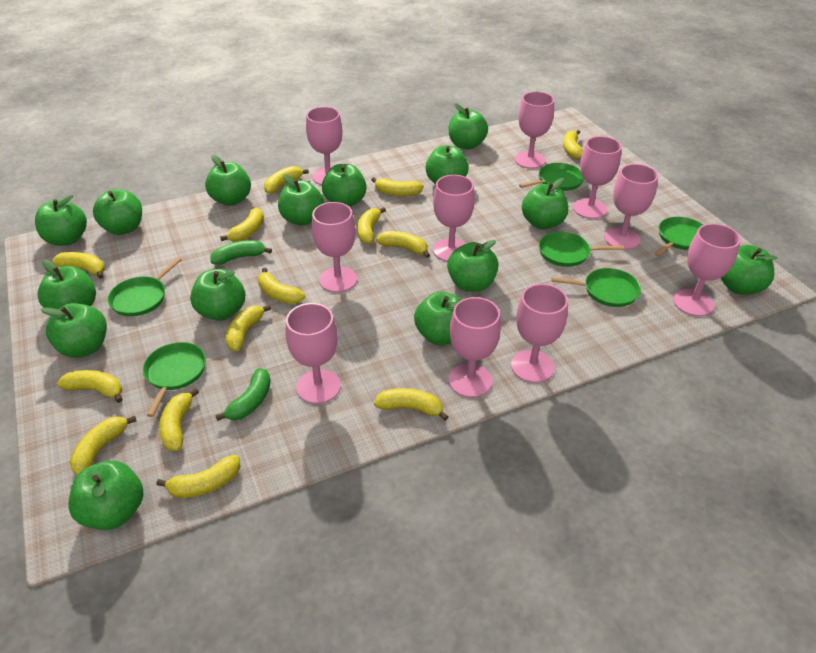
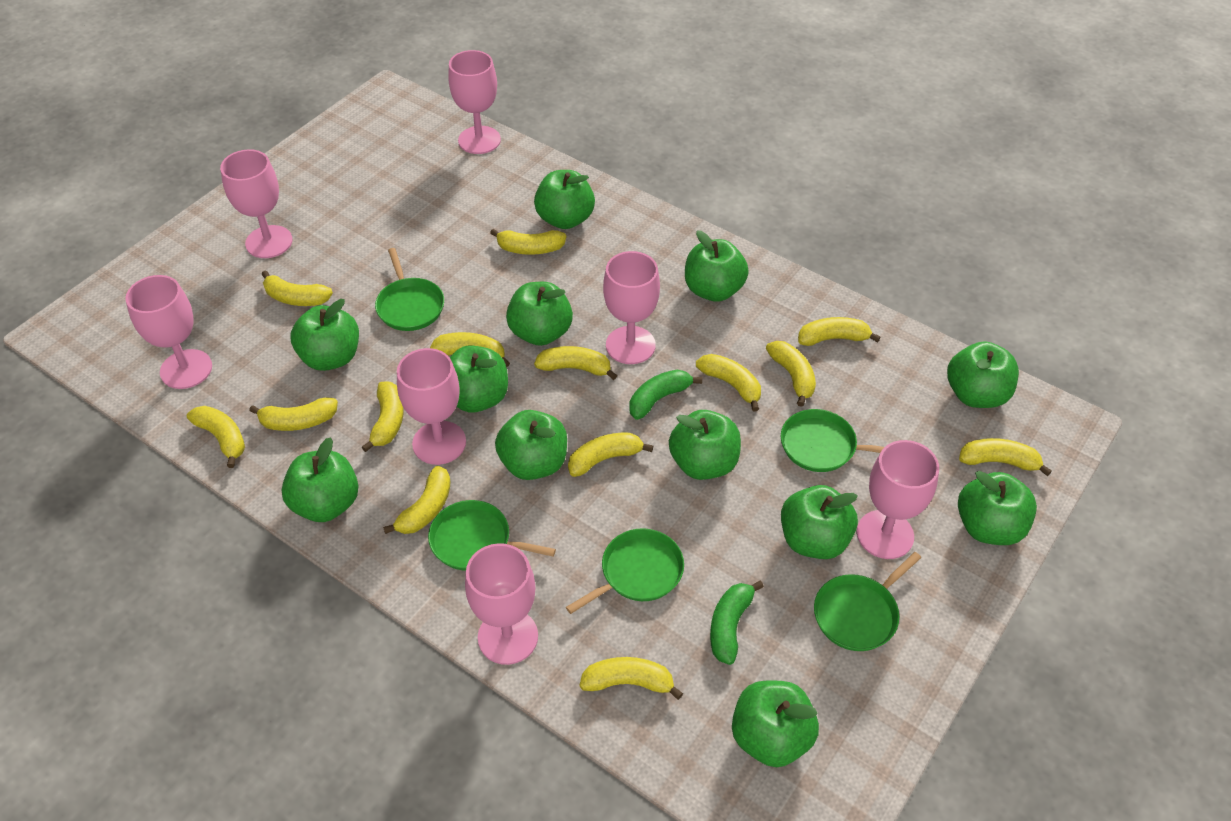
green apple: 15 -> 12
green pan: 6 -> 5
pink goblet: 10 -> 7

